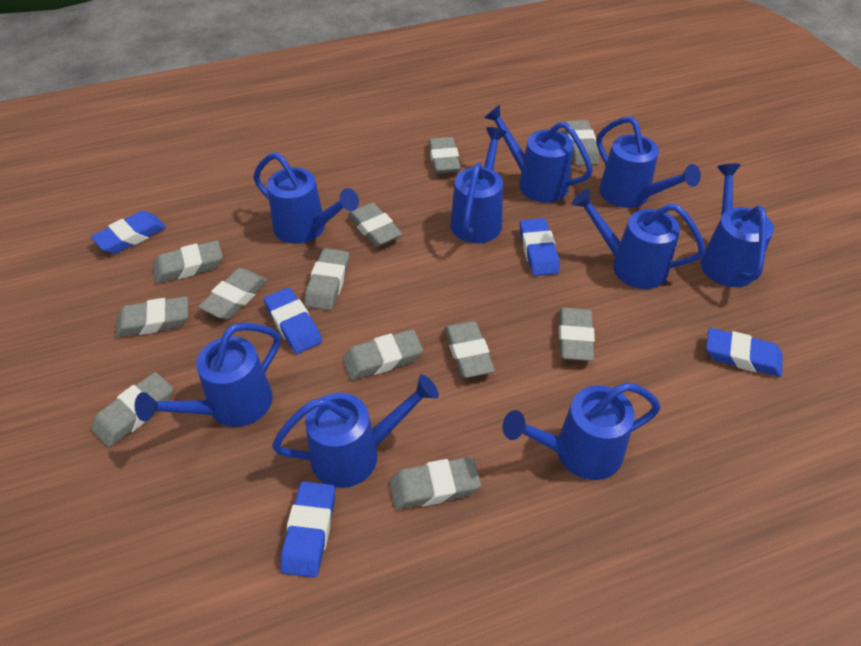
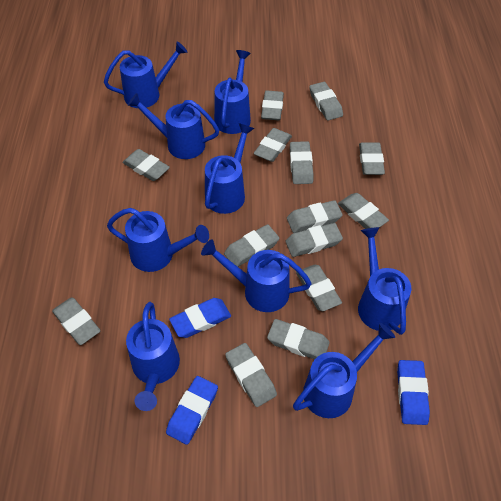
blue eraser: 5 -> 3
grey eraser: 12 -> 14

